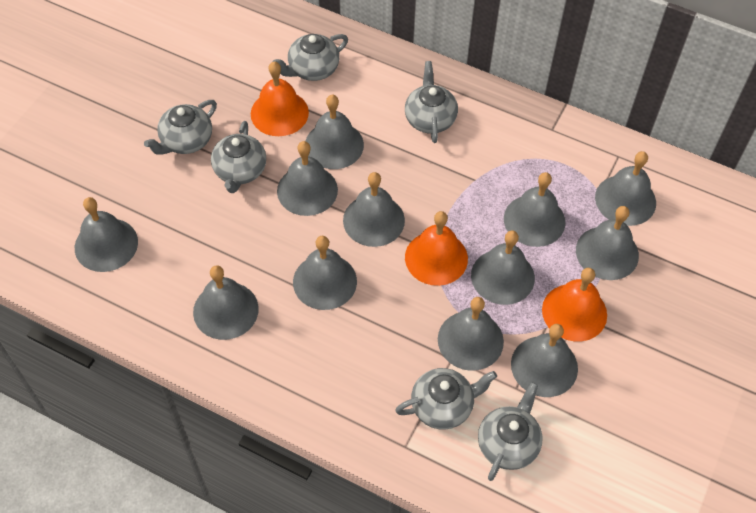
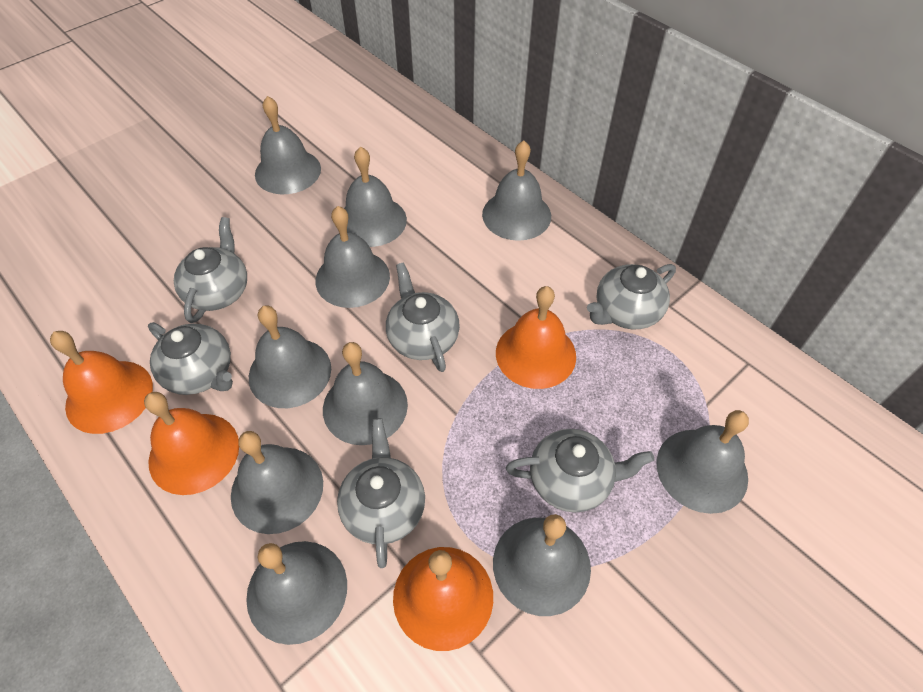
grey bell: 12 -> 10
orange bell: 3 -> 4

